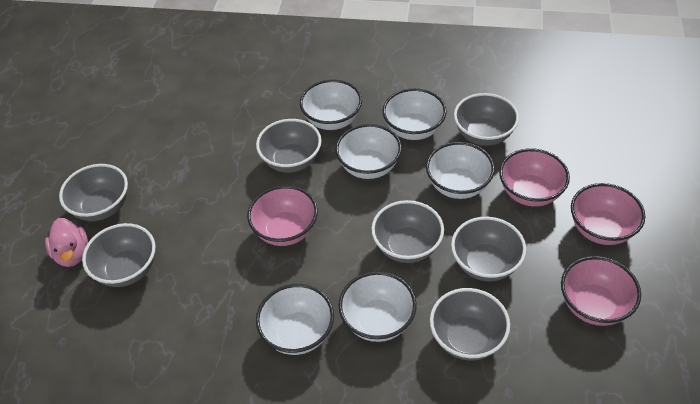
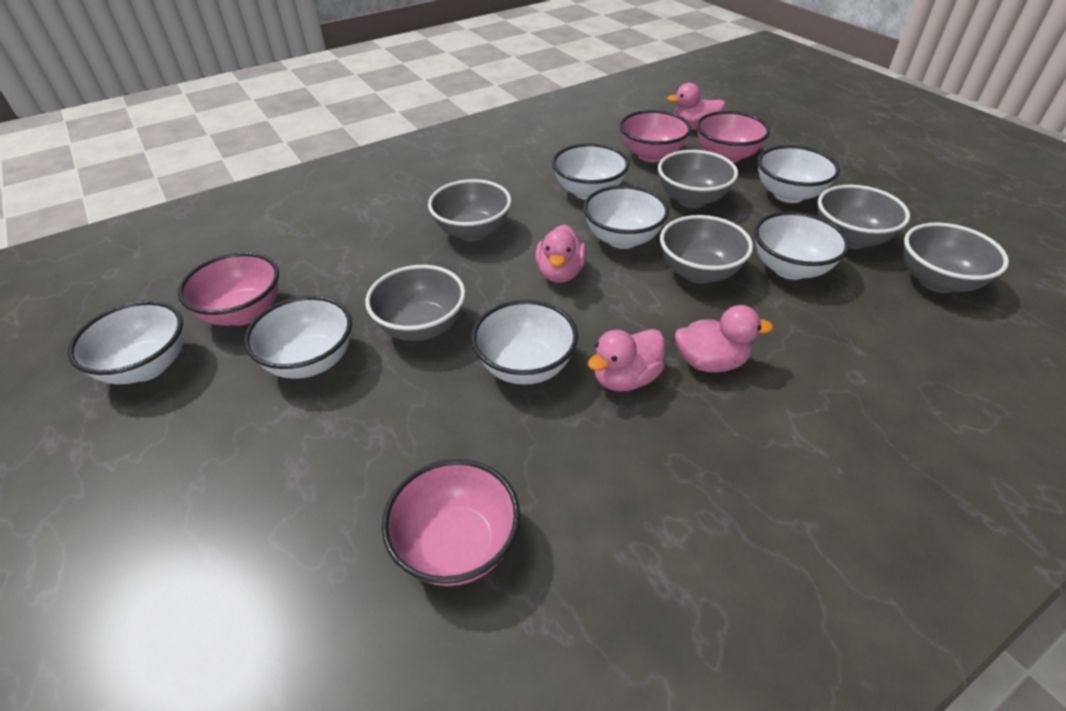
grey bowl: 7 -> 6
pink duck: 1 -> 4
white bowl: 6 -> 7

